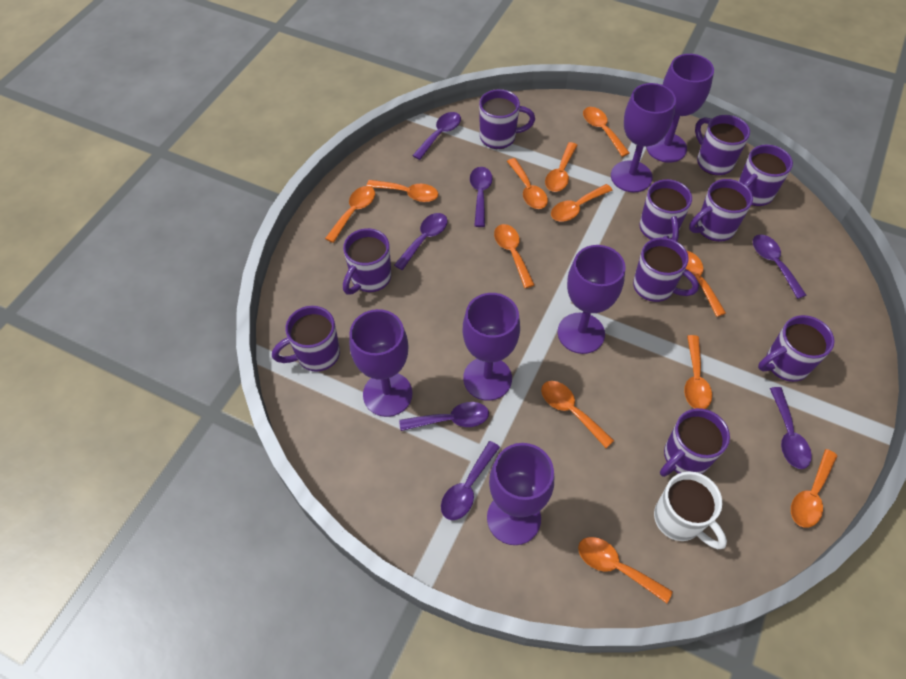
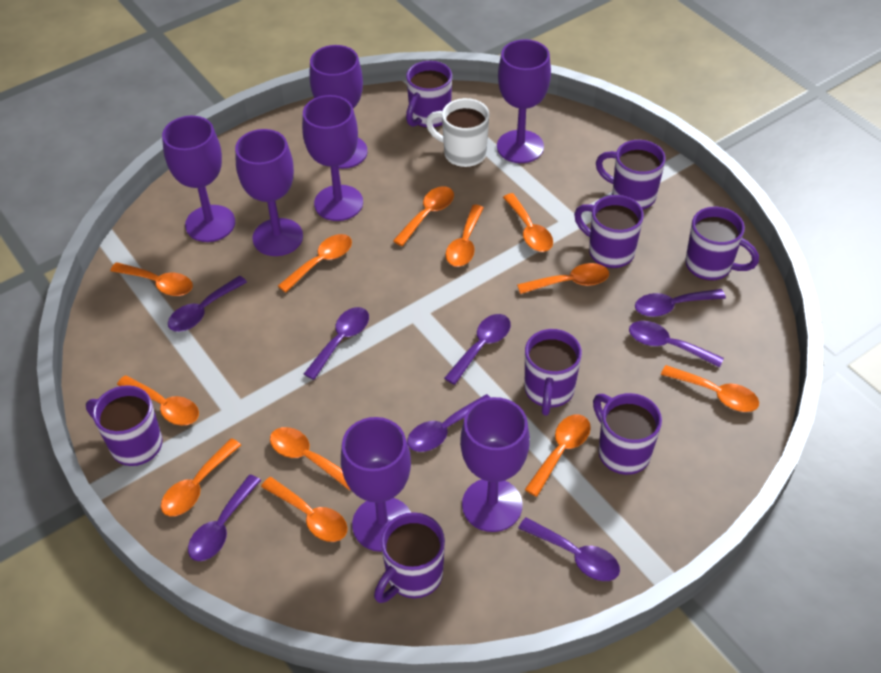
purple goblet: 6 -> 7
purple mug: 10 -> 8
purple spoon: 7 -> 8

